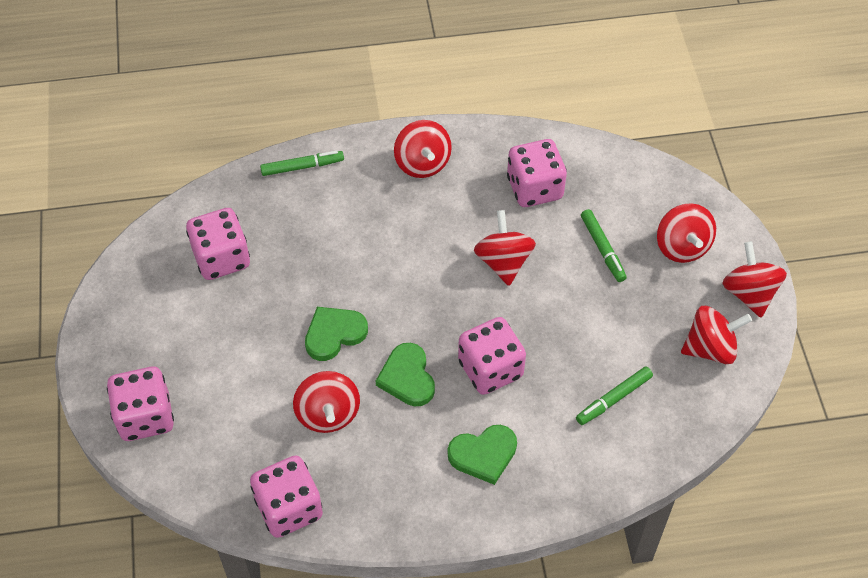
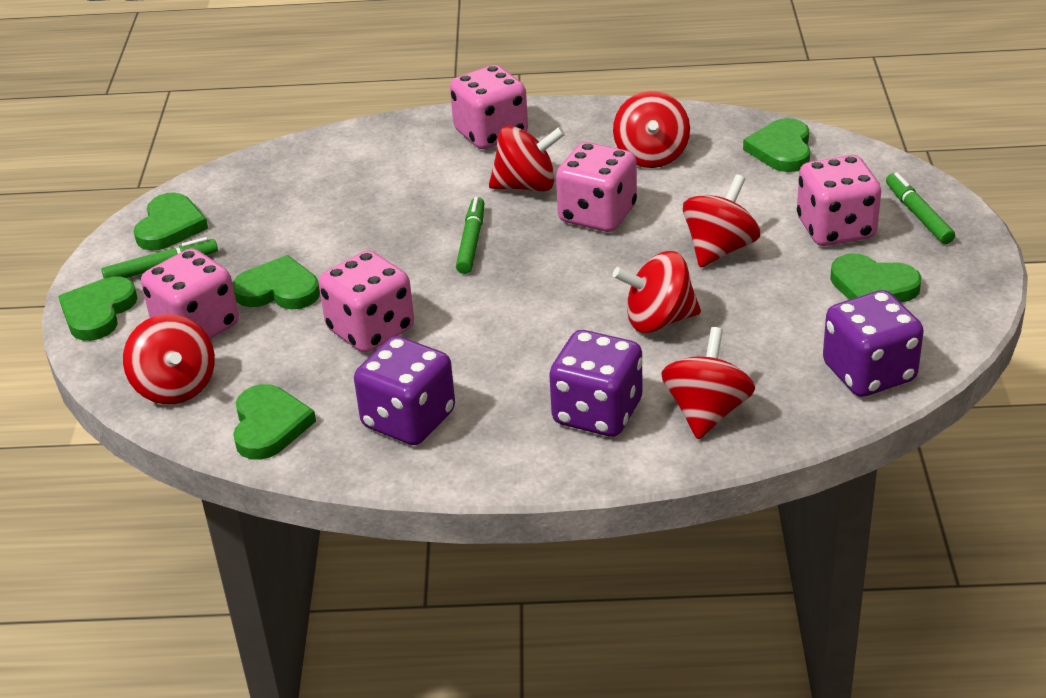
green heart: 3 -> 6
purple dice: 0 -> 3

